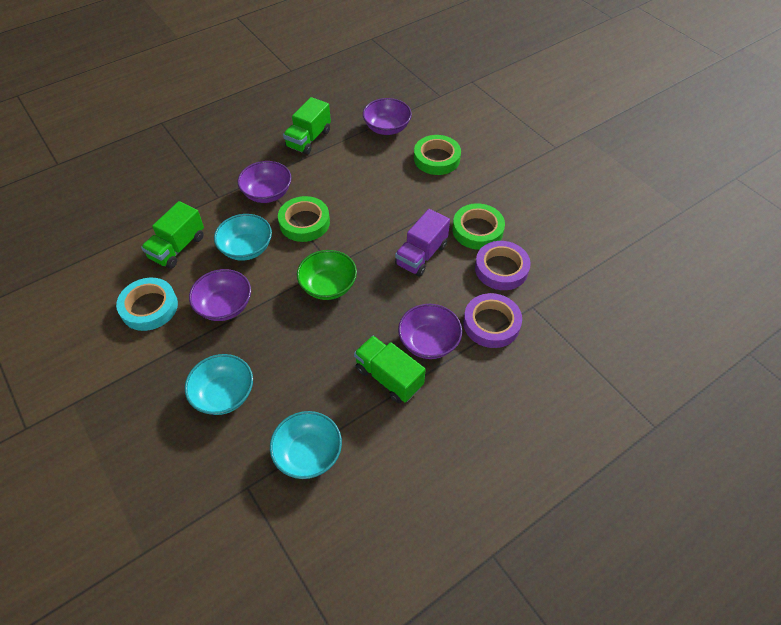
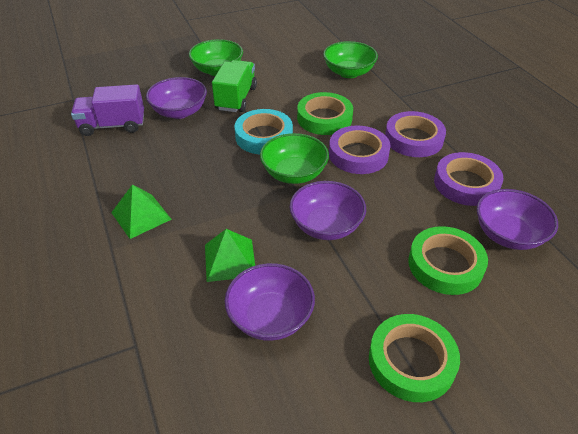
green bowl: 1 -> 3
green pyramid: 0 -> 2
green truck: 3 -> 1
purple tape: 2 -> 3
turquoise bowl: 3 -> 0

